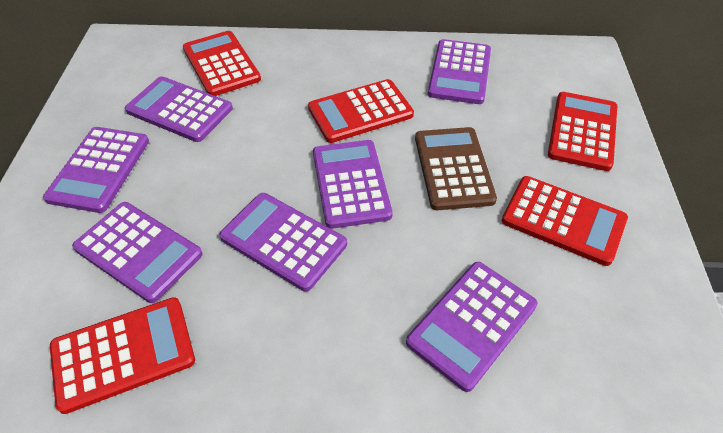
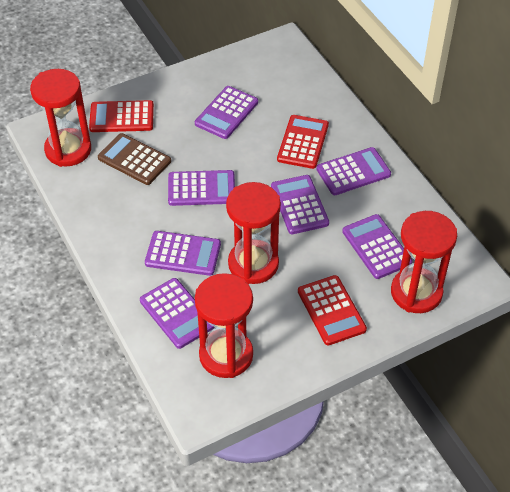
red calculator: 5 -> 3
red hourglass: 0 -> 4

